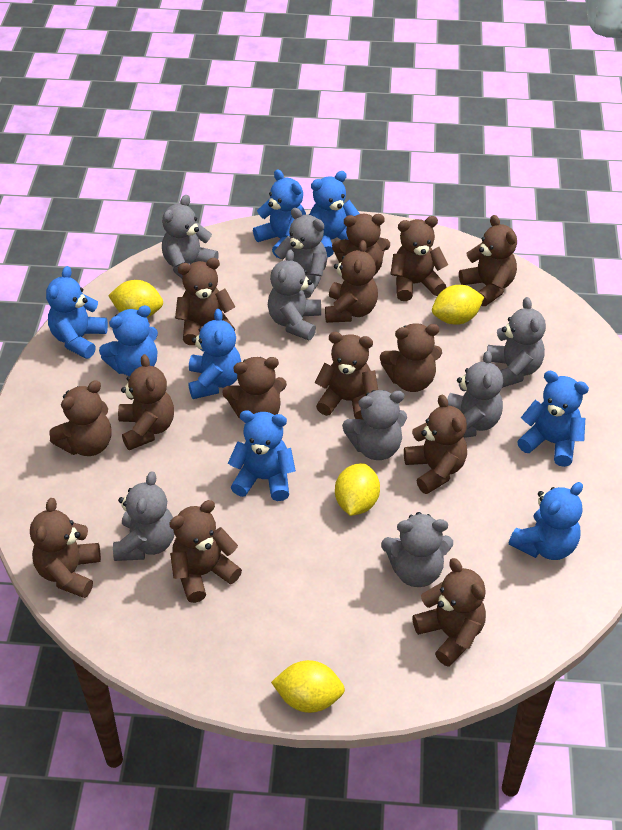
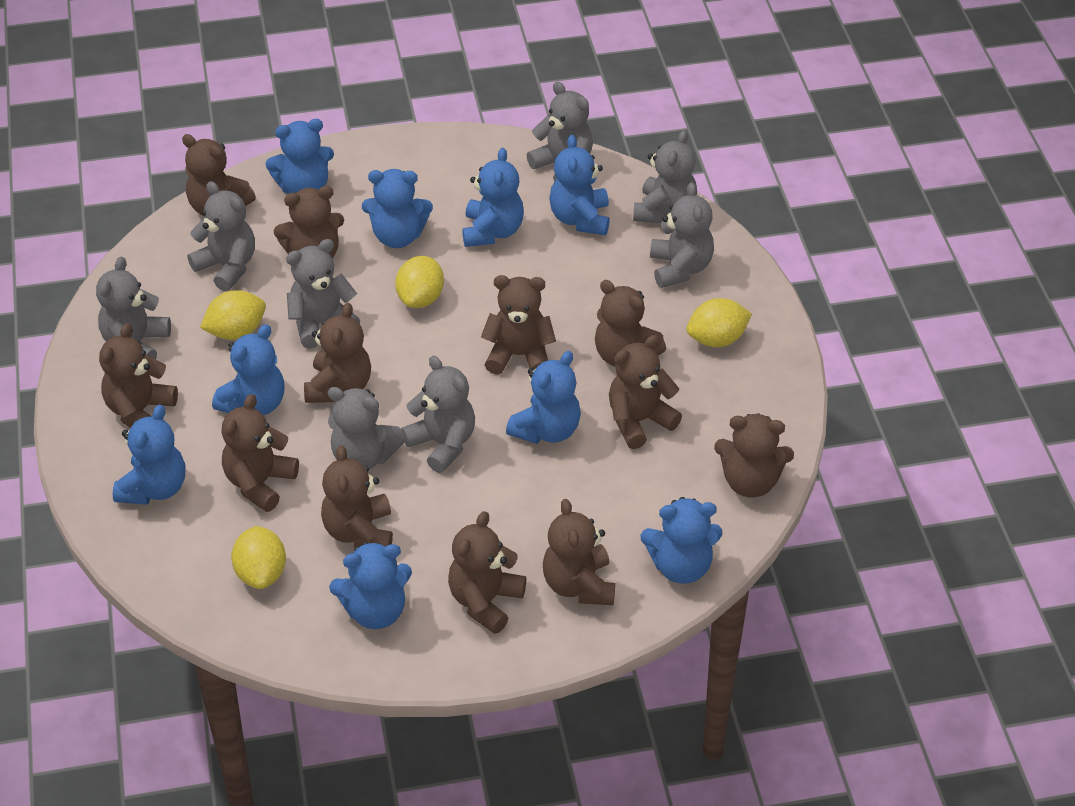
blue teddy bear: 8 -> 9
brown teddy bear: 14 -> 12

